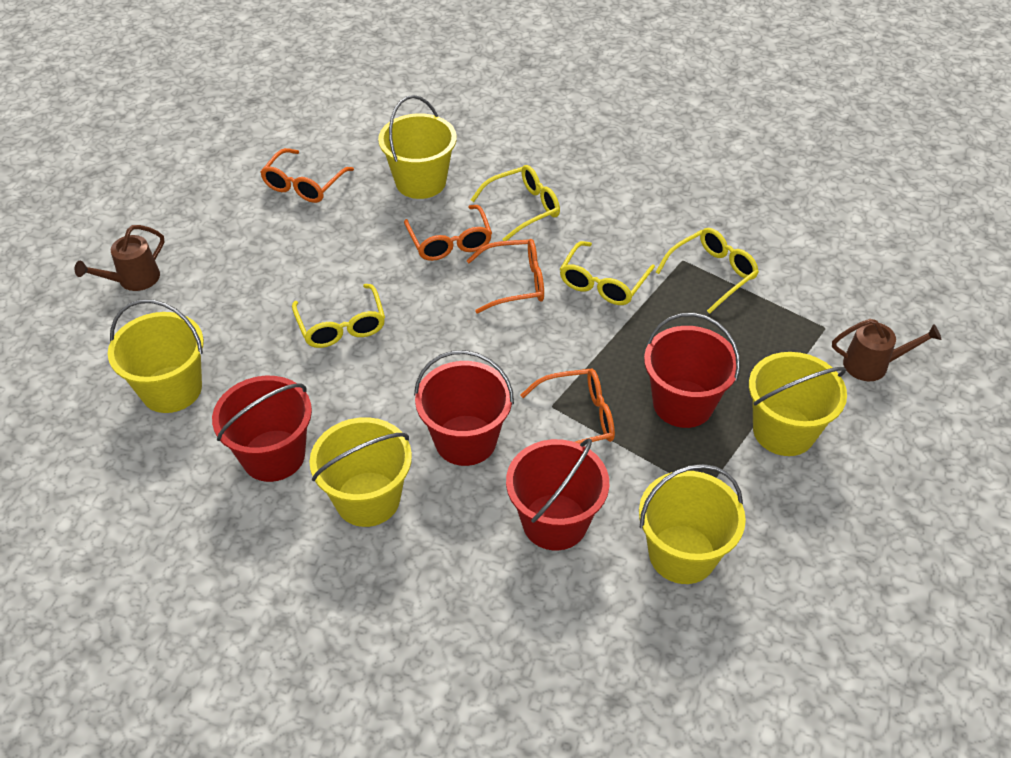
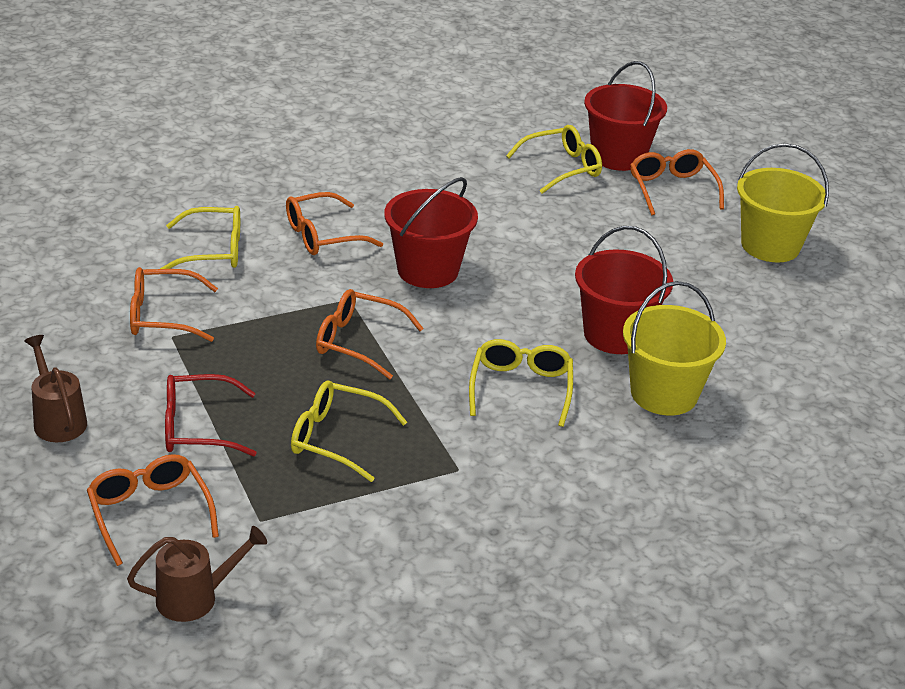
orange glasses: 4 -> 5
red bucket: 4 -> 3
red glasses: 0 -> 1
yellow bucket: 5 -> 2

